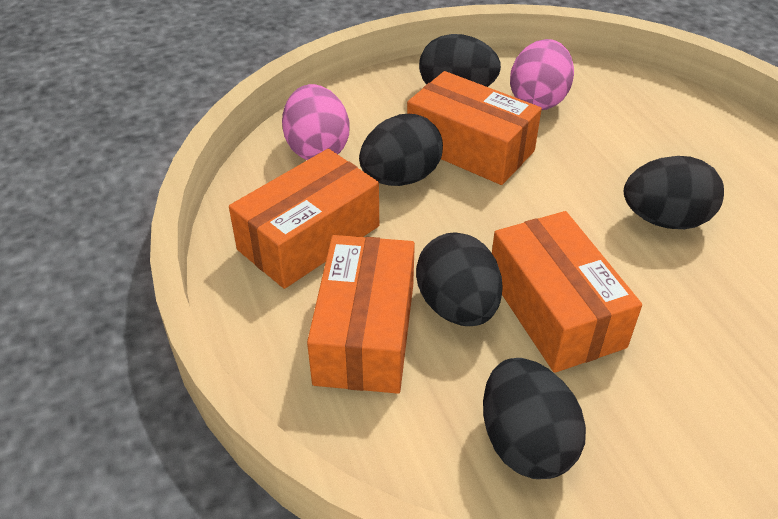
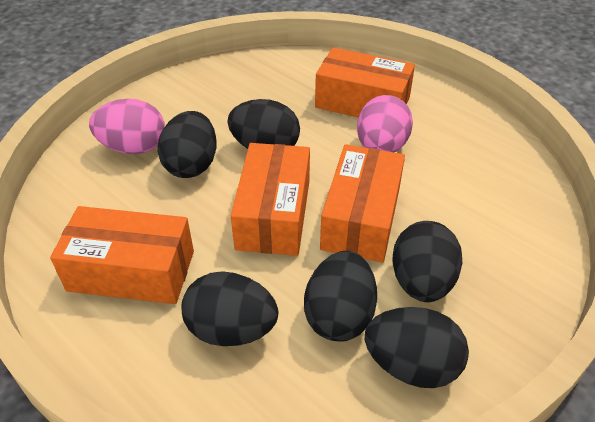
black egg: 5 -> 6

